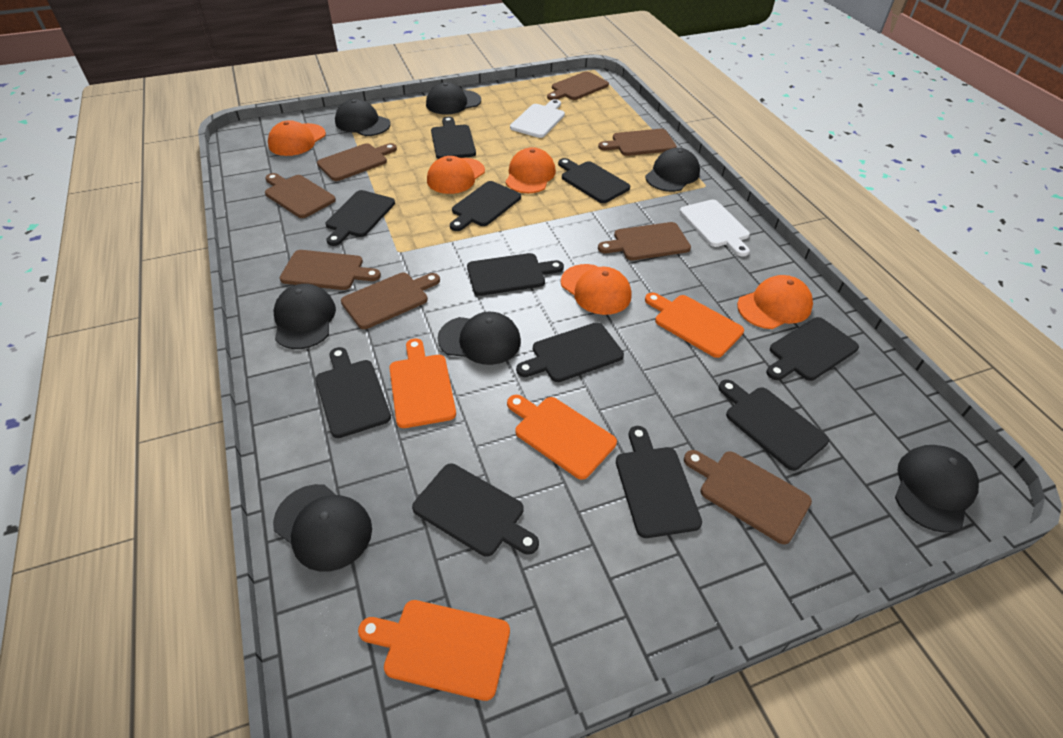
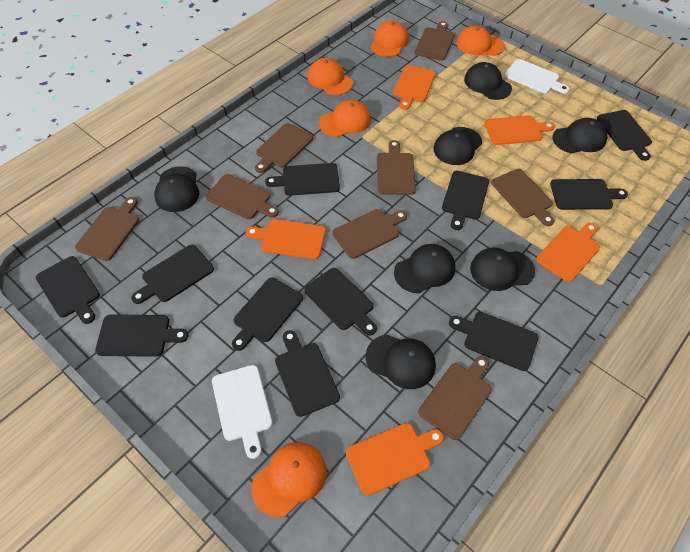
orange cutting board: 4 -> 5

